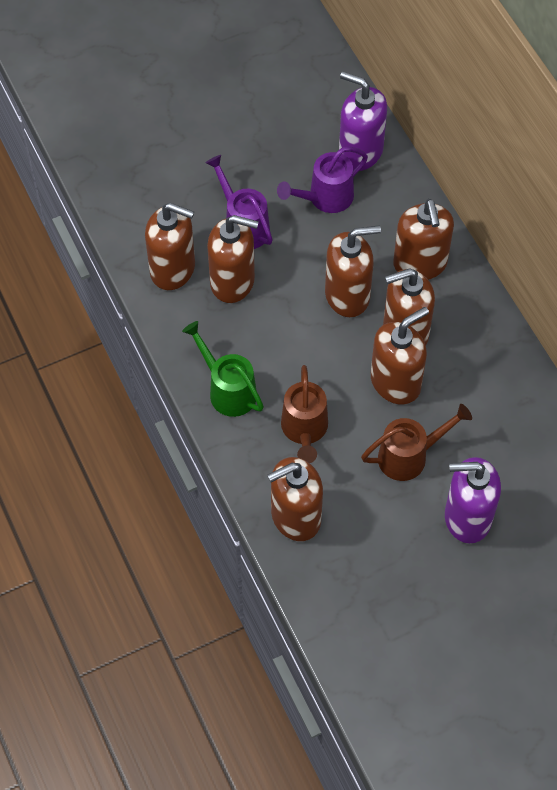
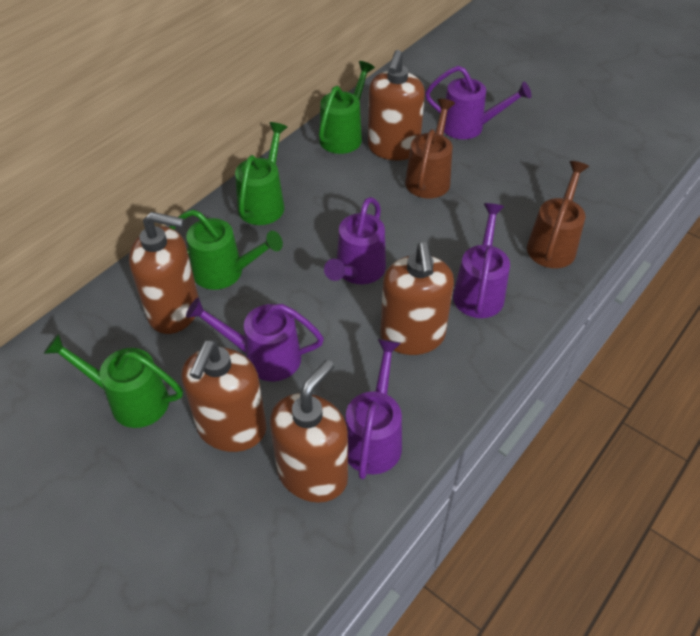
brown soap dispenser: 7 -> 5
green watering can: 1 -> 4
purple soap dispenser: 2 -> 0
purple watering can: 2 -> 5

